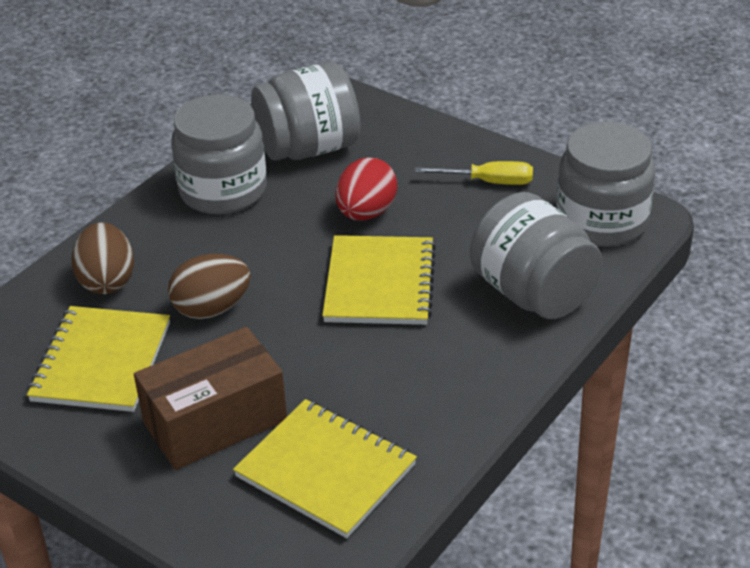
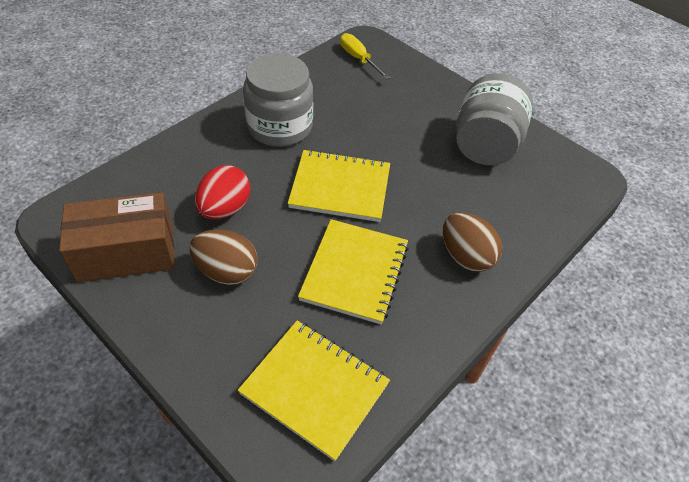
grey jar: 4 -> 2

